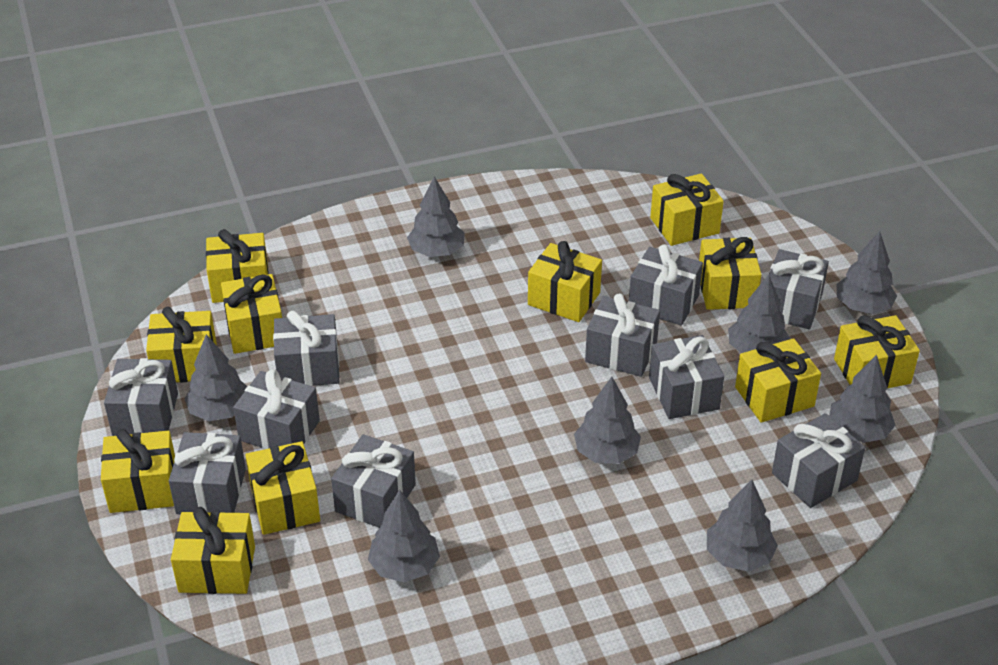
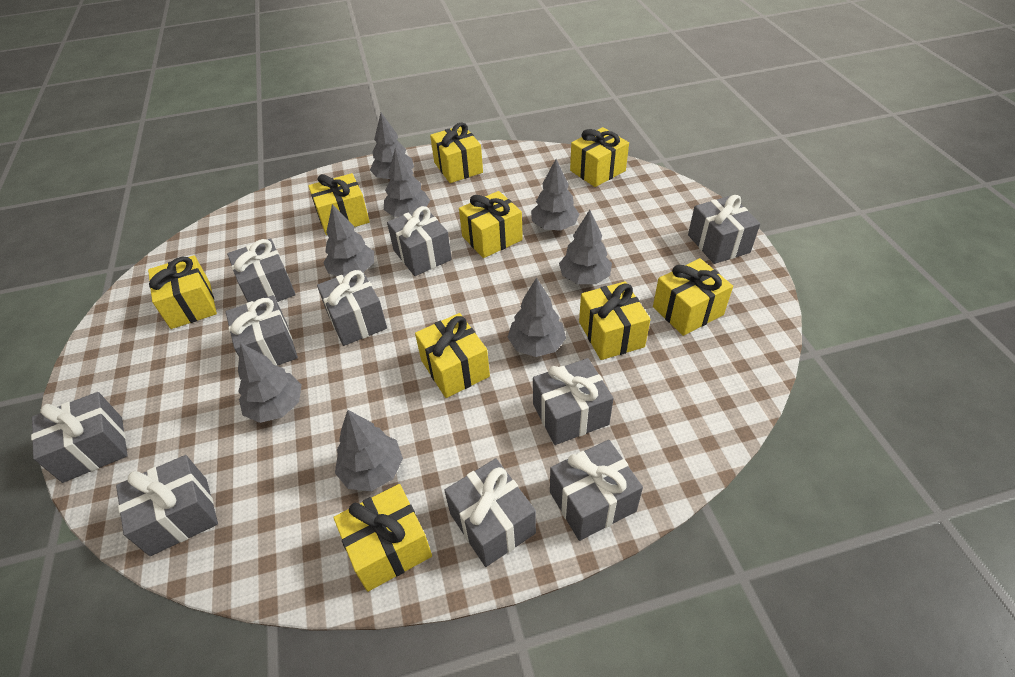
yellow gift: 11 -> 9

